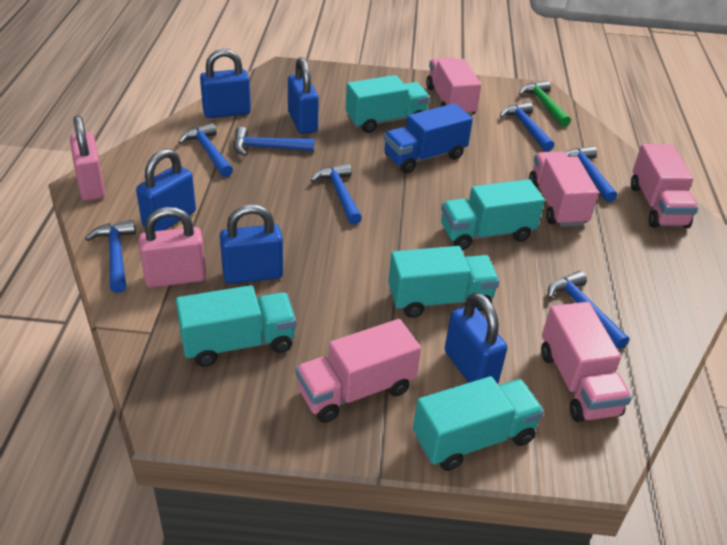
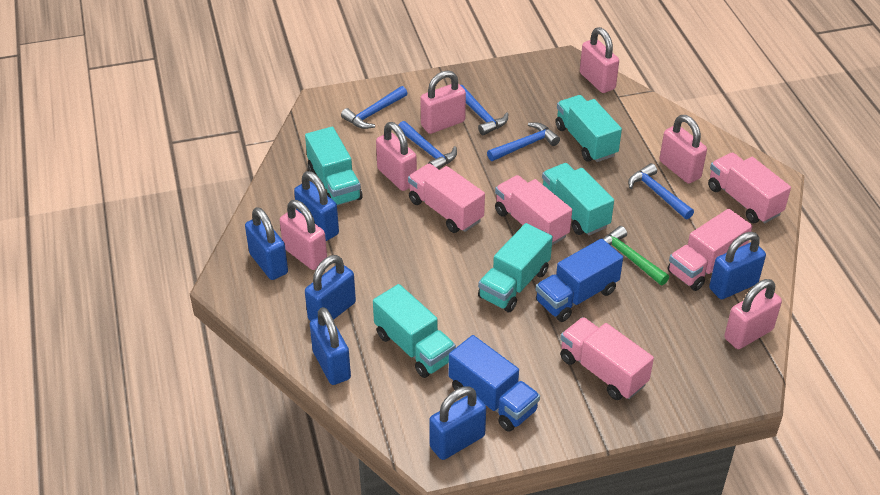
blue hammer: 7 -> 5
blue padlock: 5 -> 6
blue truck: 1 -> 2
pink padlock: 2 -> 6

